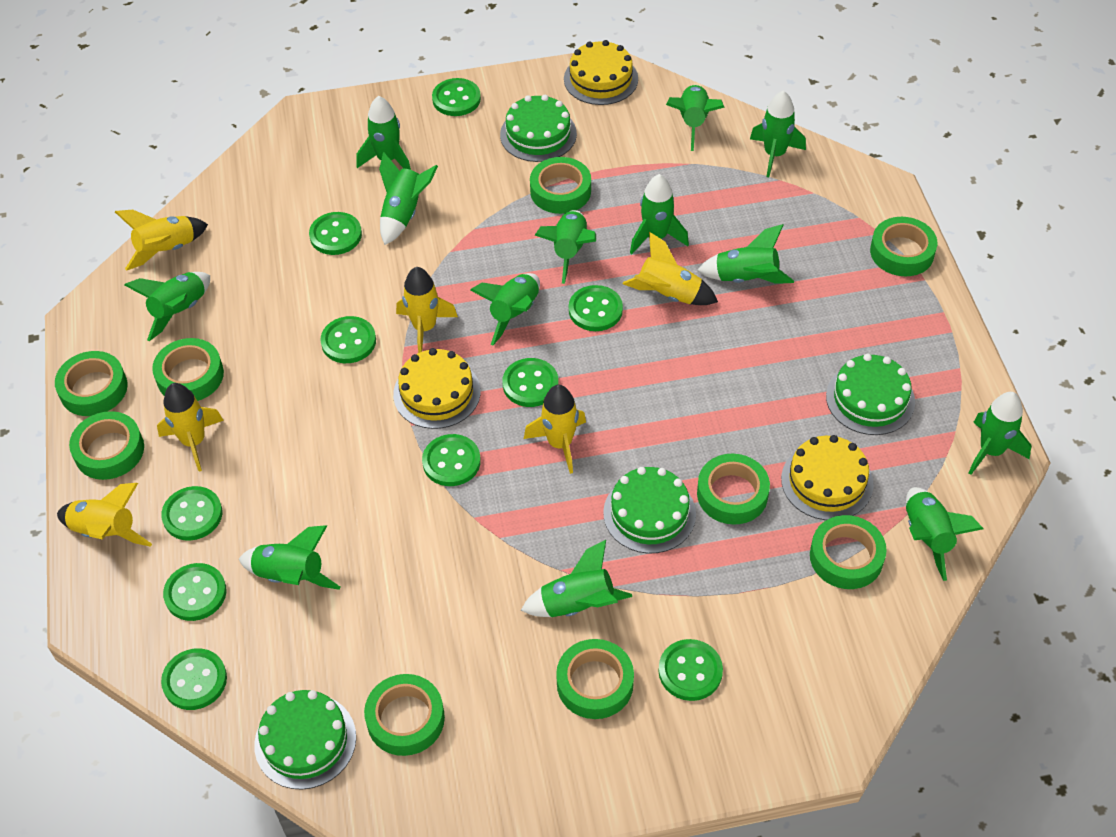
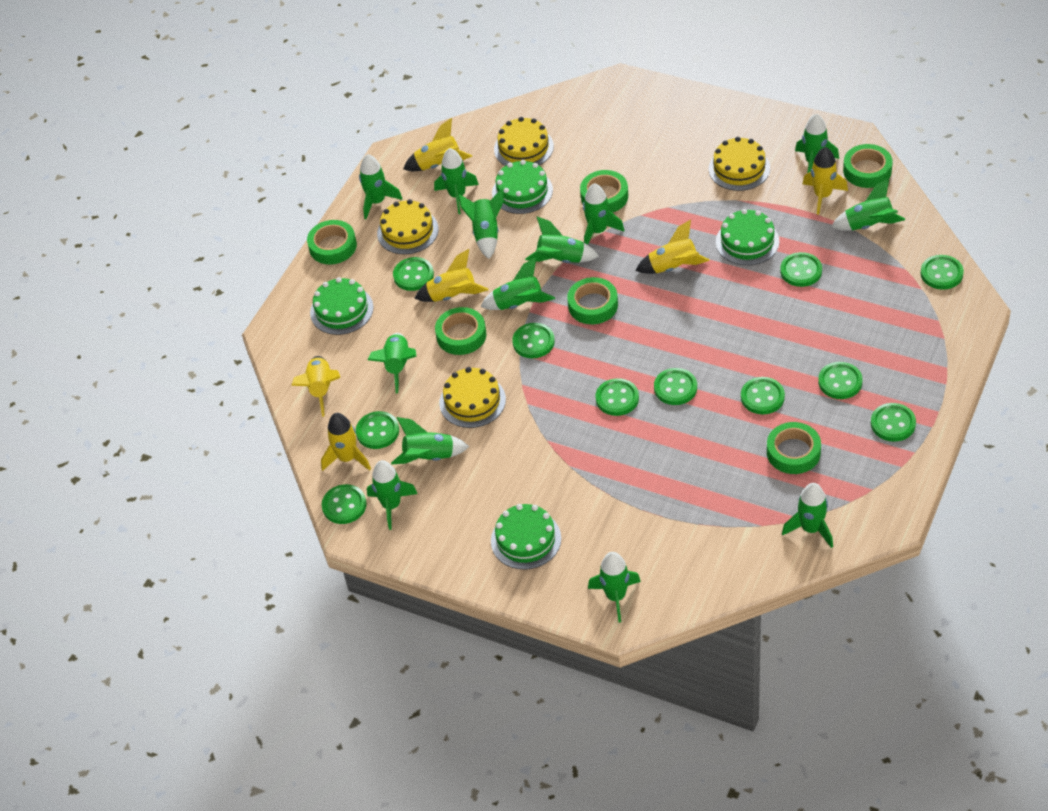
green button: 10 -> 11
green tape: 9 -> 6
yellow cake: 3 -> 4

